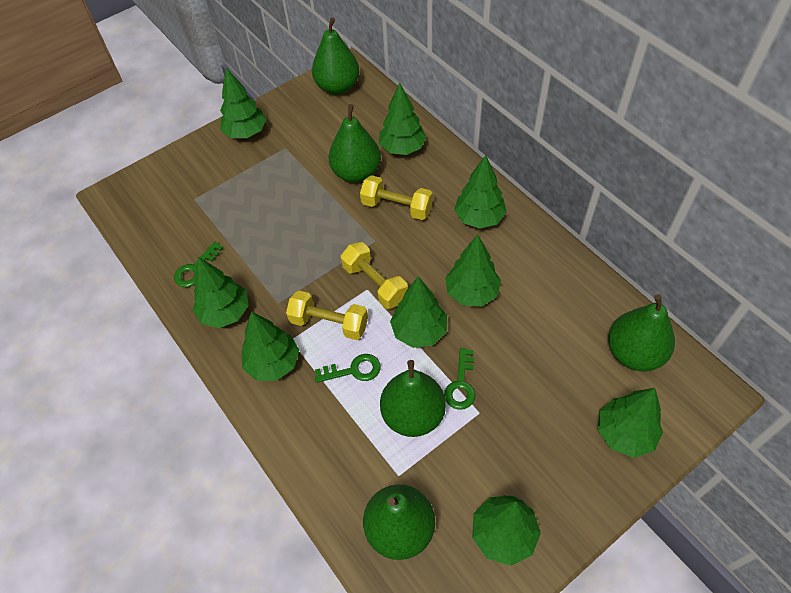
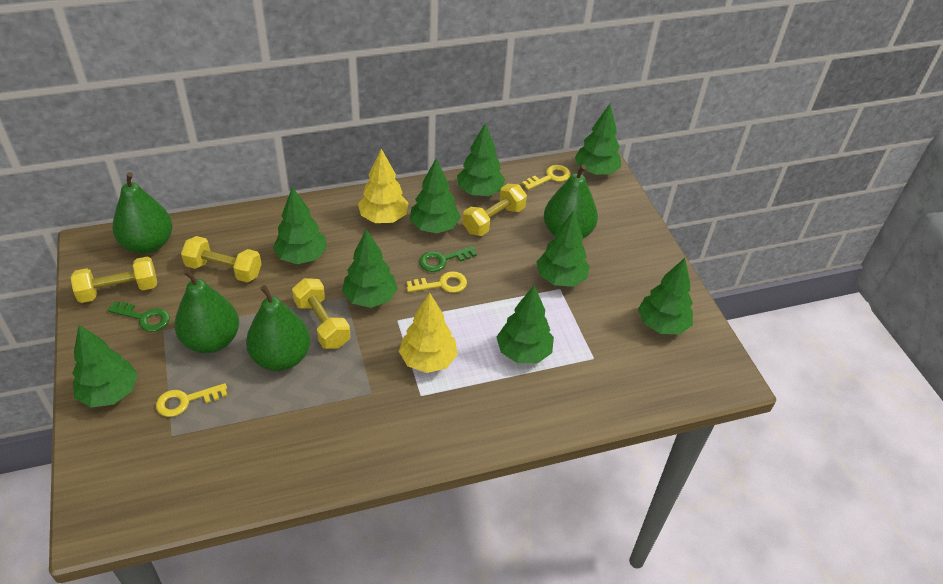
green key: 3 -> 2
green pear: 5 -> 4
yellow dumbbell: 3 -> 4
yellow key: 0 -> 3
yellow tree: 0 -> 2

